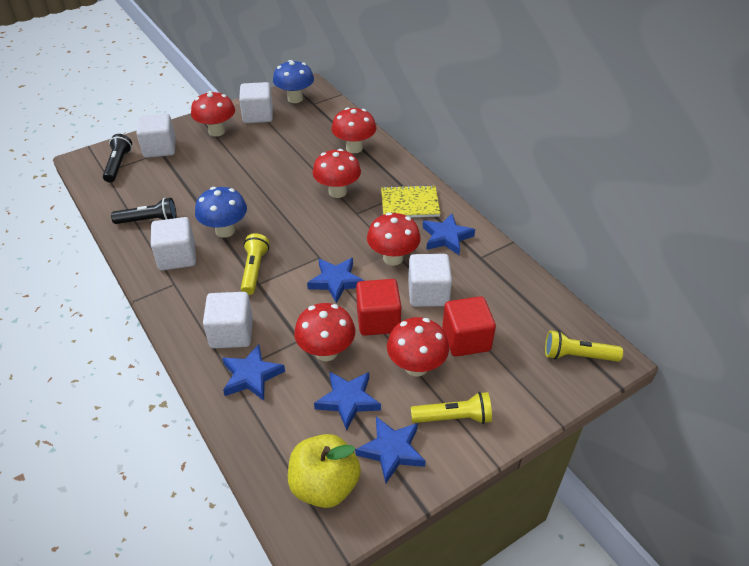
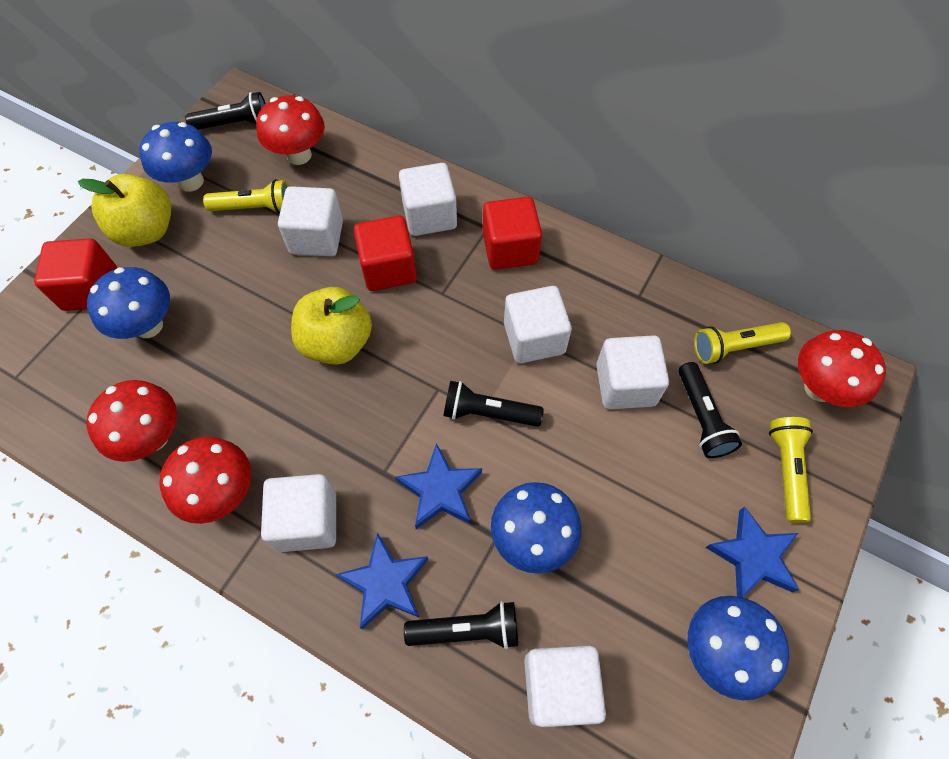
black flashlight: 2 -> 4
blue mushroom: 2 -> 4
blue star: 5 -> 3
red cube: 2 -> 3
red mushroom: 6 -> 4
white cube: 5 -> 6
yellow apple: 1 -> 2
yellow notebook: 1 -> 0

